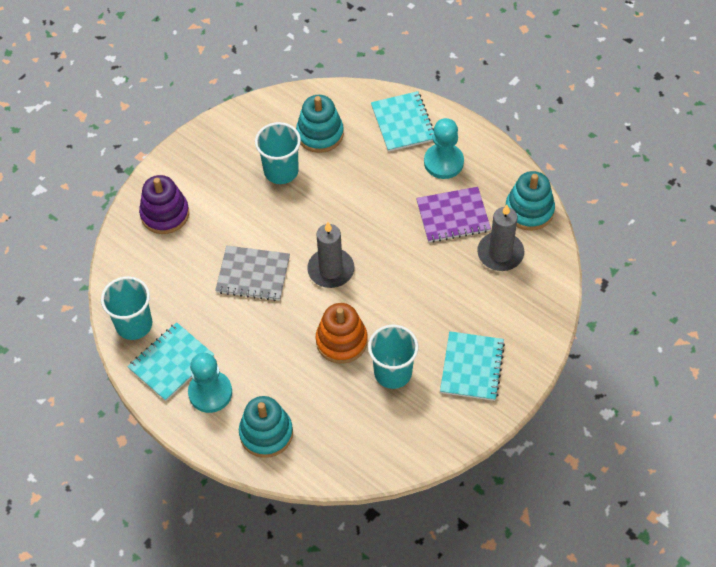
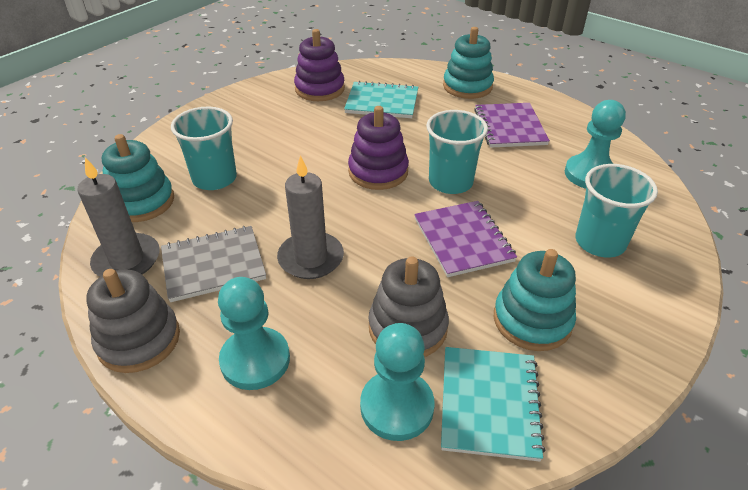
grey stacking toy: 0 -> 2
orange stacking toy: 1 -> 0
purple notebook: 1 -> 2
purple stacking toy: 1 -> 2
turquoise notebook: 3 -> 2
turquoise pawn: 2 -> 3

